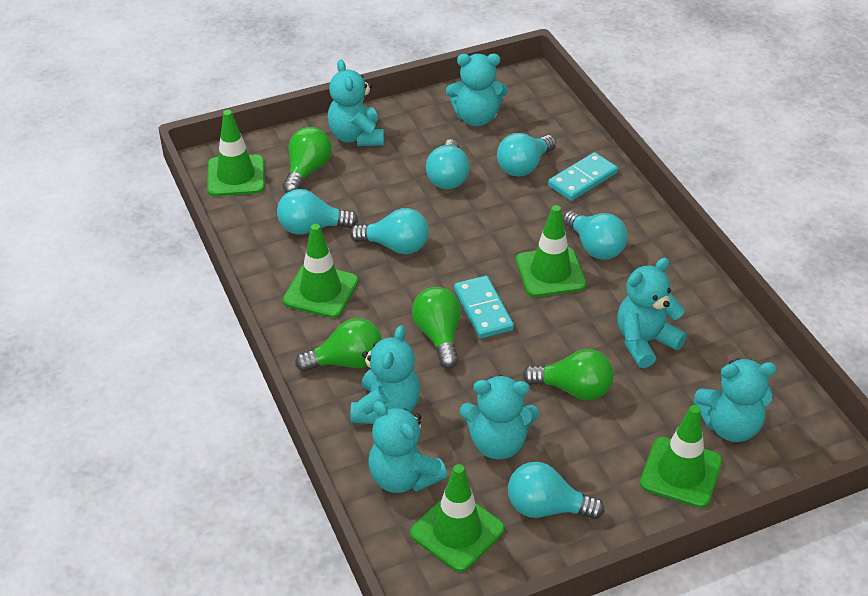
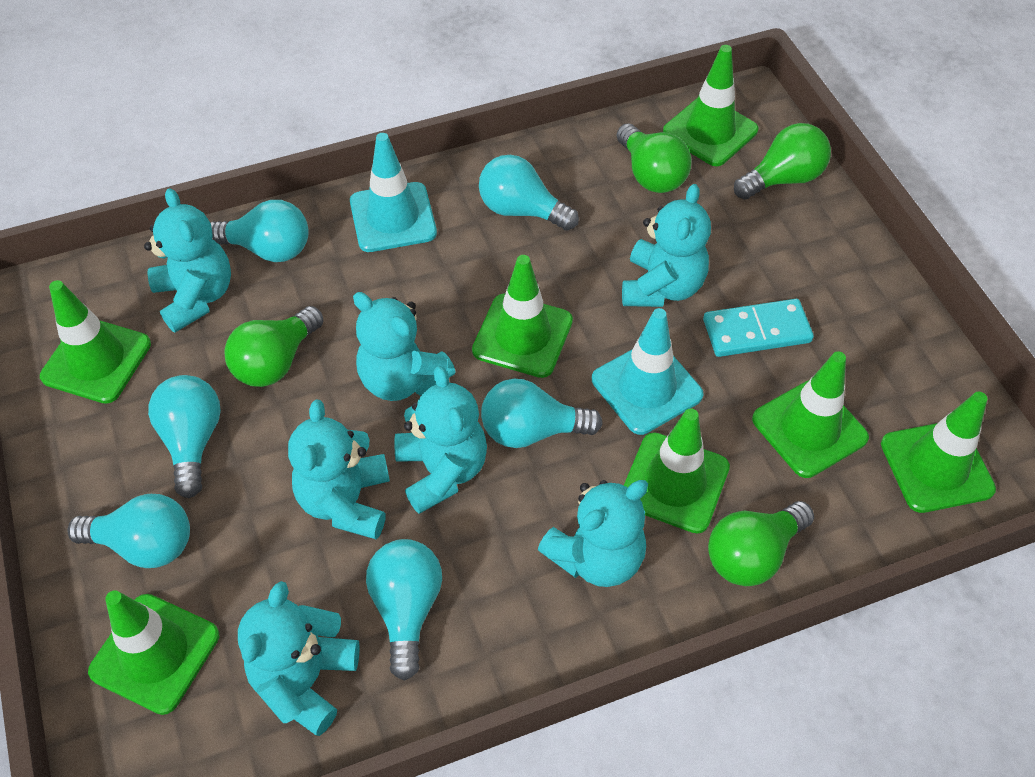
green traffic cone: 5 -> 7
turquoise domino: 2 -> 1
turquoise traffic cone: 0 -> 2

